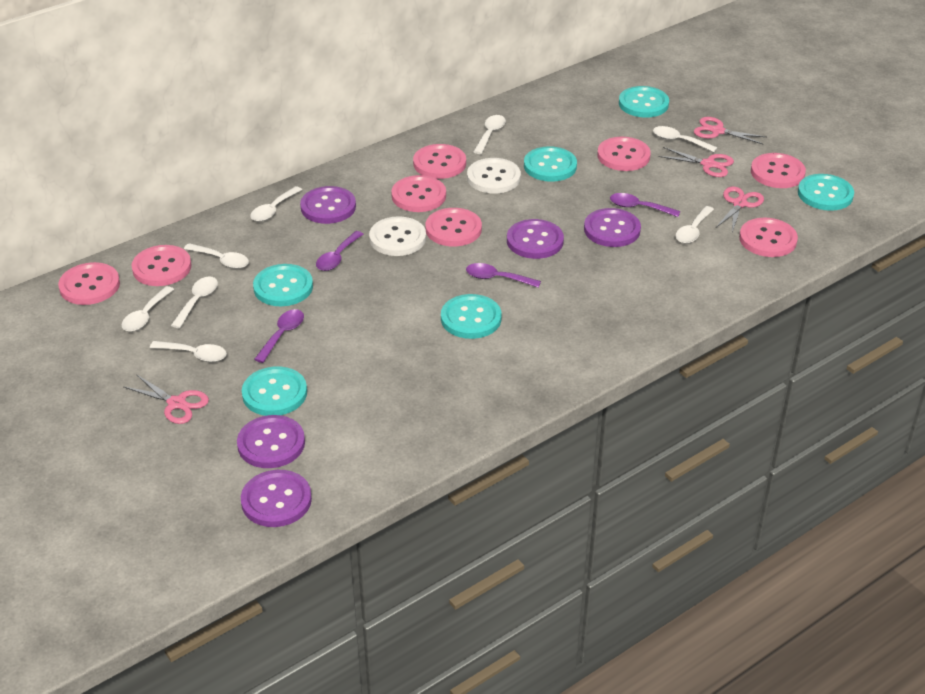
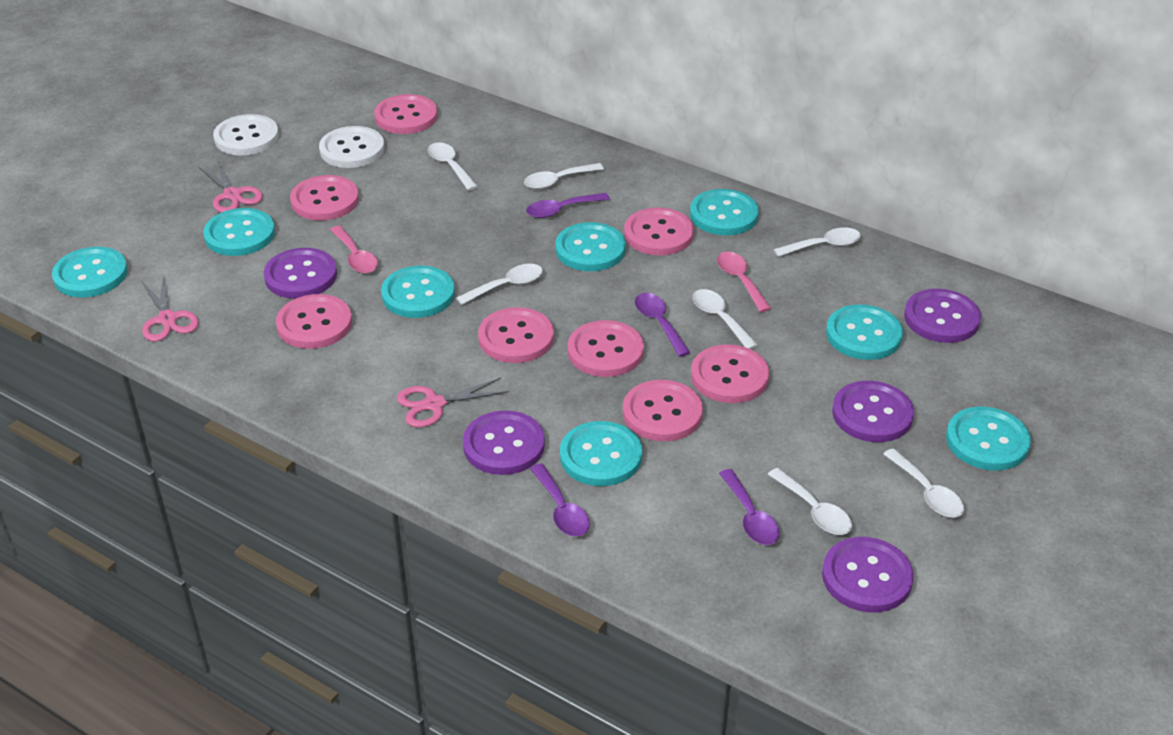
pink scissors: 4 -> 3
pink spoon: 0 -> 2
turquoise button: 6 -> 8
white spoon: 8 -> 7

